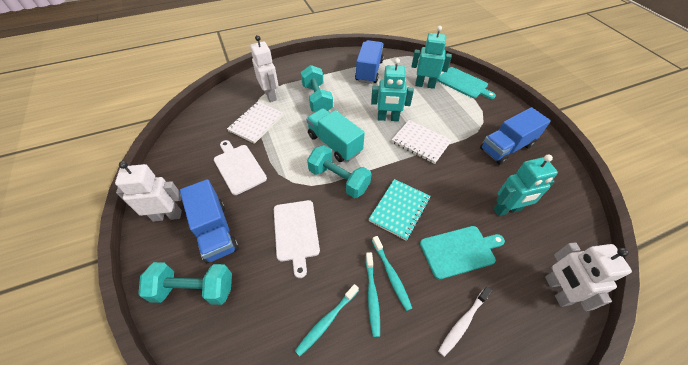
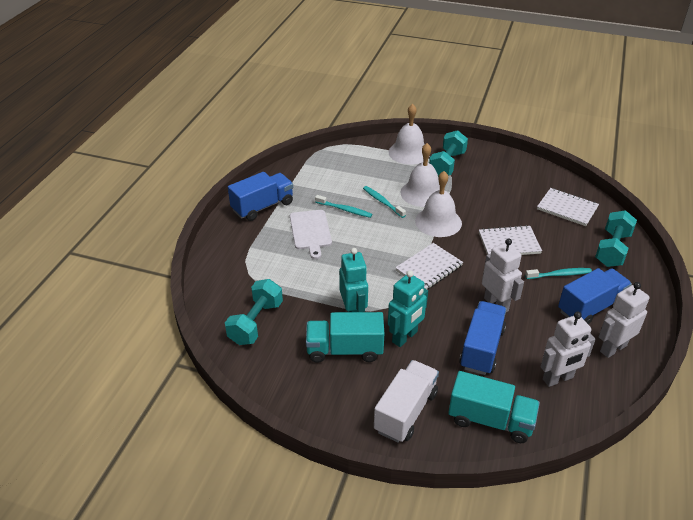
turquoise cutting board: 2 -> 0
turquoise notebook: 1 -> 0
turquoise robot: 3 -> 2
turquoise truck: 1 -> 2
white bell: 0 -> 3
white cutting board: 2 -> 1
white notebook: 2 -> 3
white toothbrush: 1 -> 0
white truck: 0 -> 1

